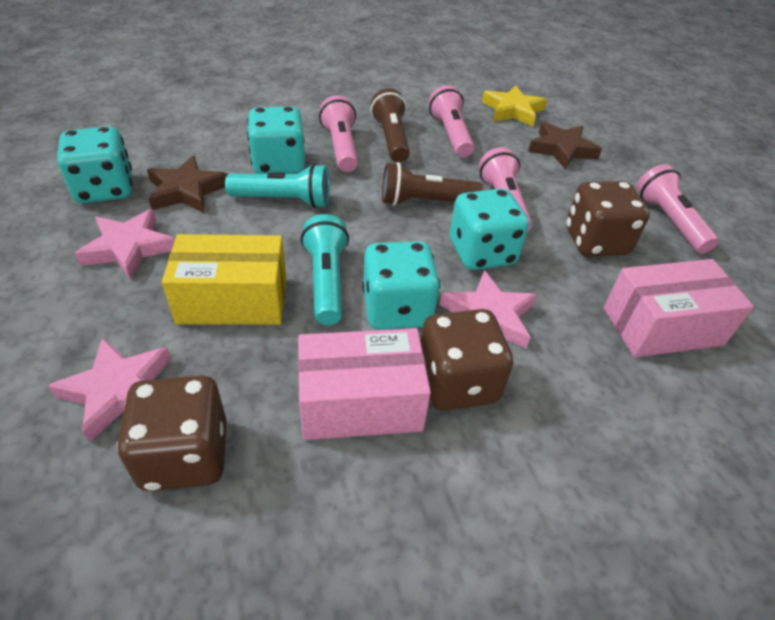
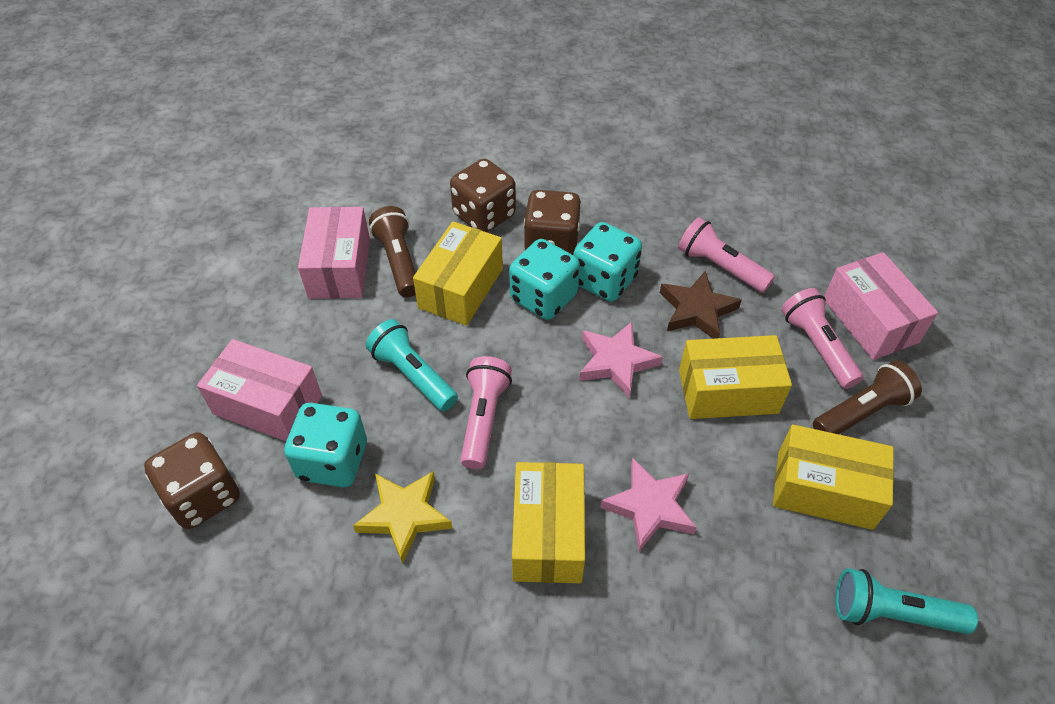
brown star: 2 -> 1
pink box: 2 -> 3
pink flashlight: 4 -> 3
pink star: 3 -> 2
turquoise dice: 4 -> 3
yellow box: 1 -> 4

